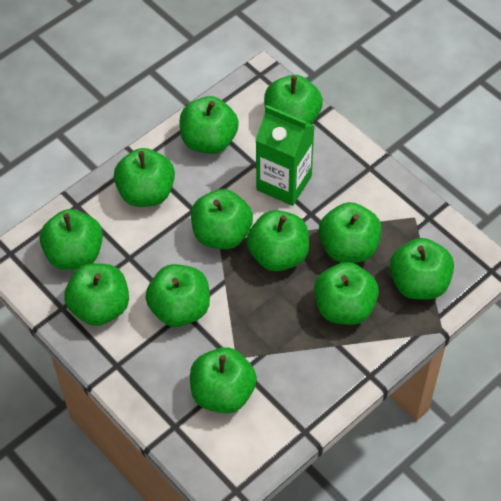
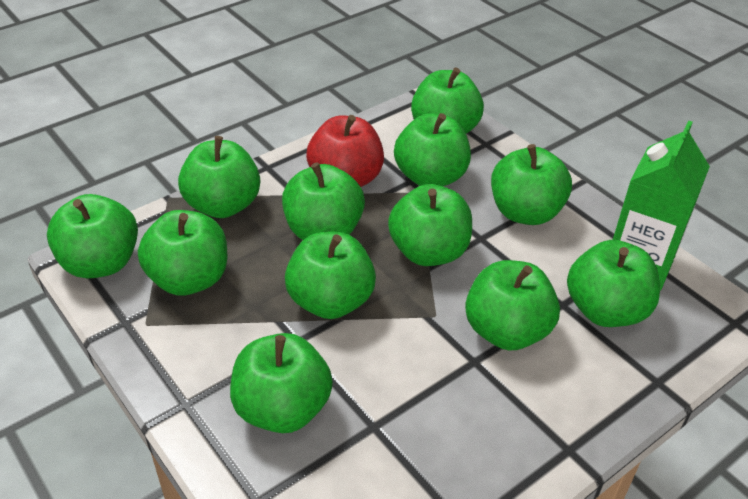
red apple: 0 -> 1

